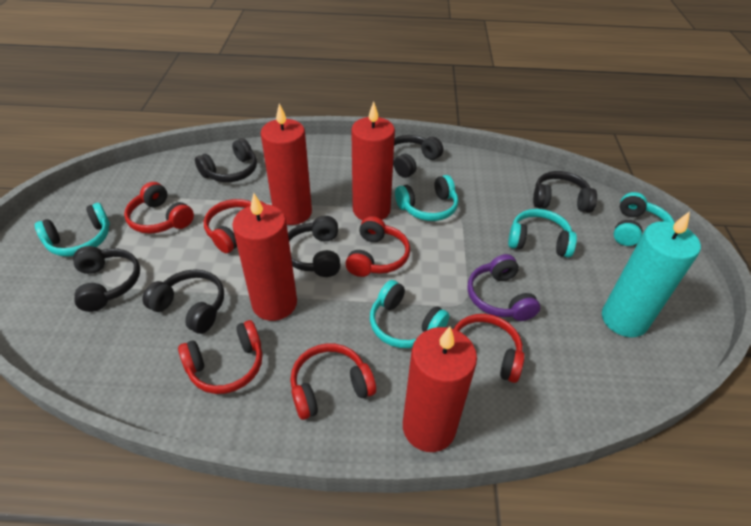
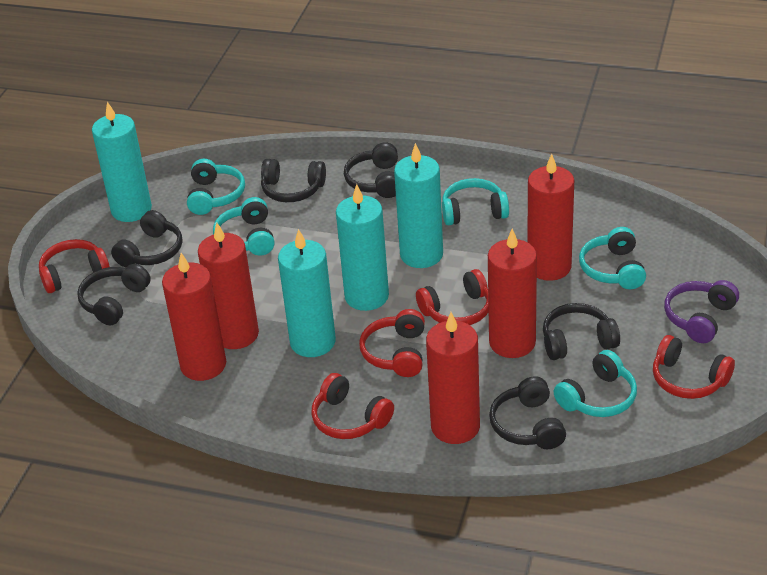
red candle: 4 -> 5
red headphones: 6 -> 5
turquoise candle: 1 -> 4

